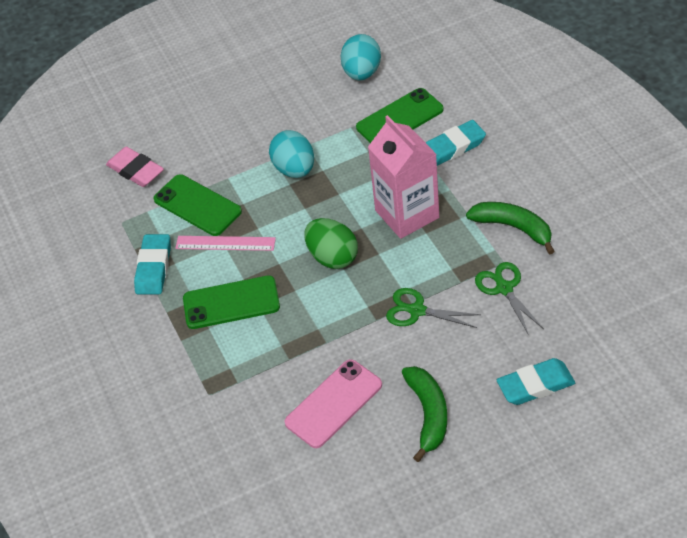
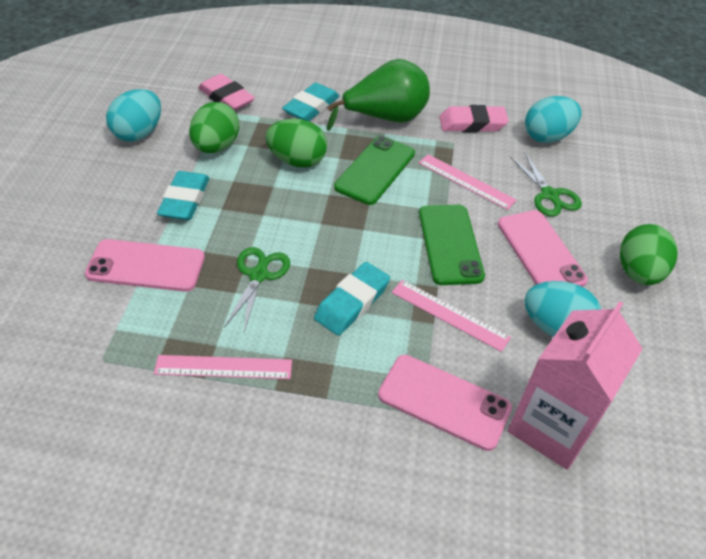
green banana: 2 -> 0
green egg: 1 -> 3
green pear: 0 -> 1
green phone: 3 -> 2
pink eraser: 1 -> 2
pink phone: 1 -> 3
pink ruler: 1 -> 3
turquoise egg: 2 -> 3

